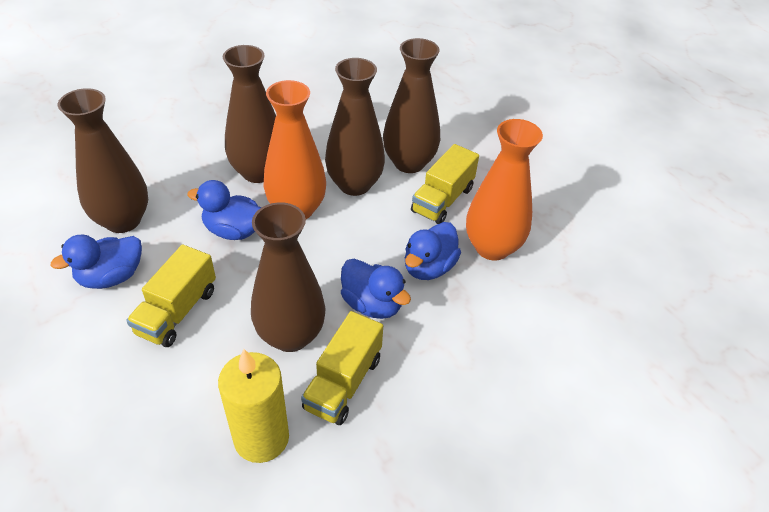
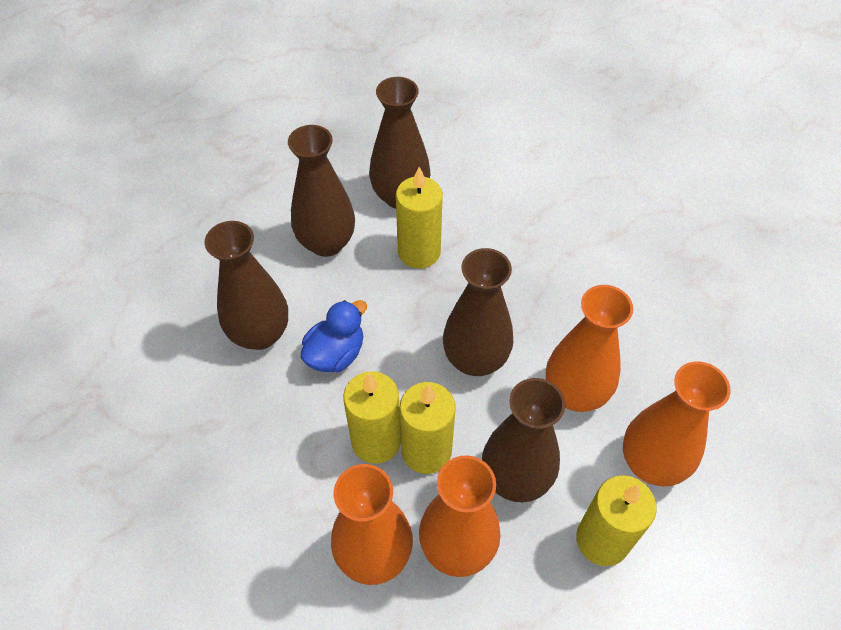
blue duck: 4 -> 1
orange vase: 2 -> 4
yellow candle: 1 -> 4
yellow truck: 3 -> 0

